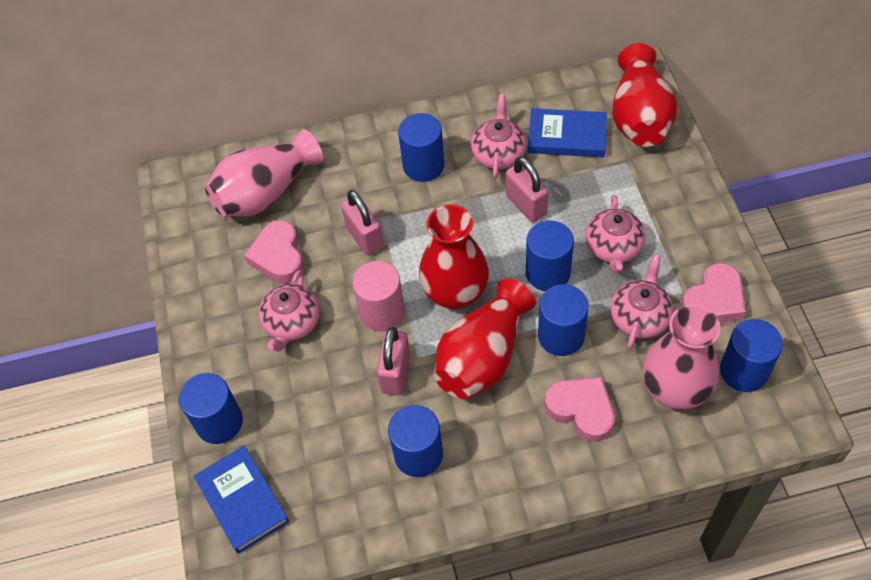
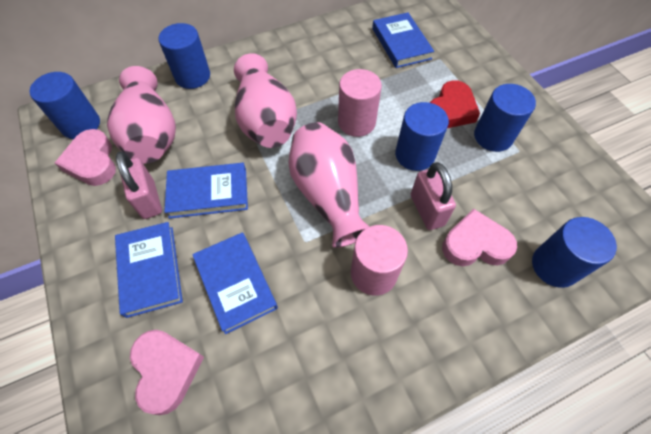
blue book: 2 -> 4
blue cylinder: 6 -> 5
pink cylinder: 1 -> 2
pink padlock: 3 -> 2
pink teapot: 4 -> 0
pink vase: 2 -> 3
red heart: 0 -> 1
red vase: 3 -> 0

